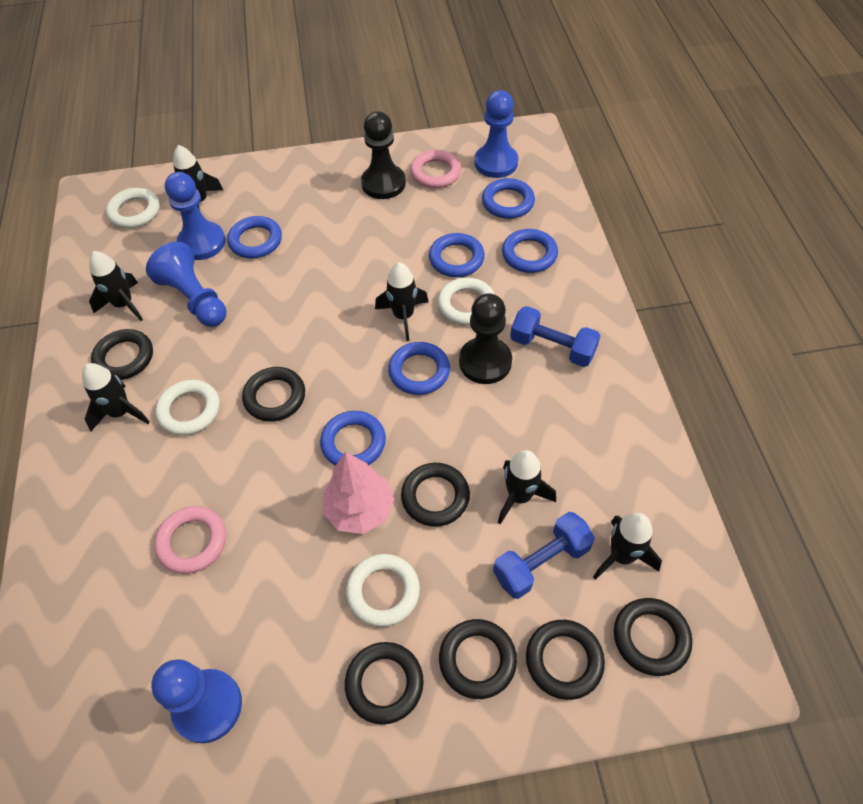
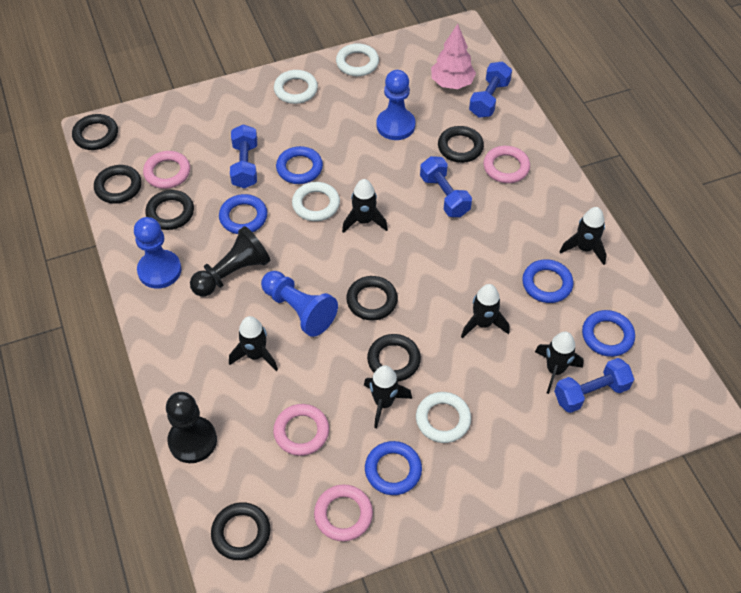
blue dumbbell: 2 -> 4
blue pawn: 4 -> 3
blue ring: 6 -> 5
pink ring: 2 -> 4

